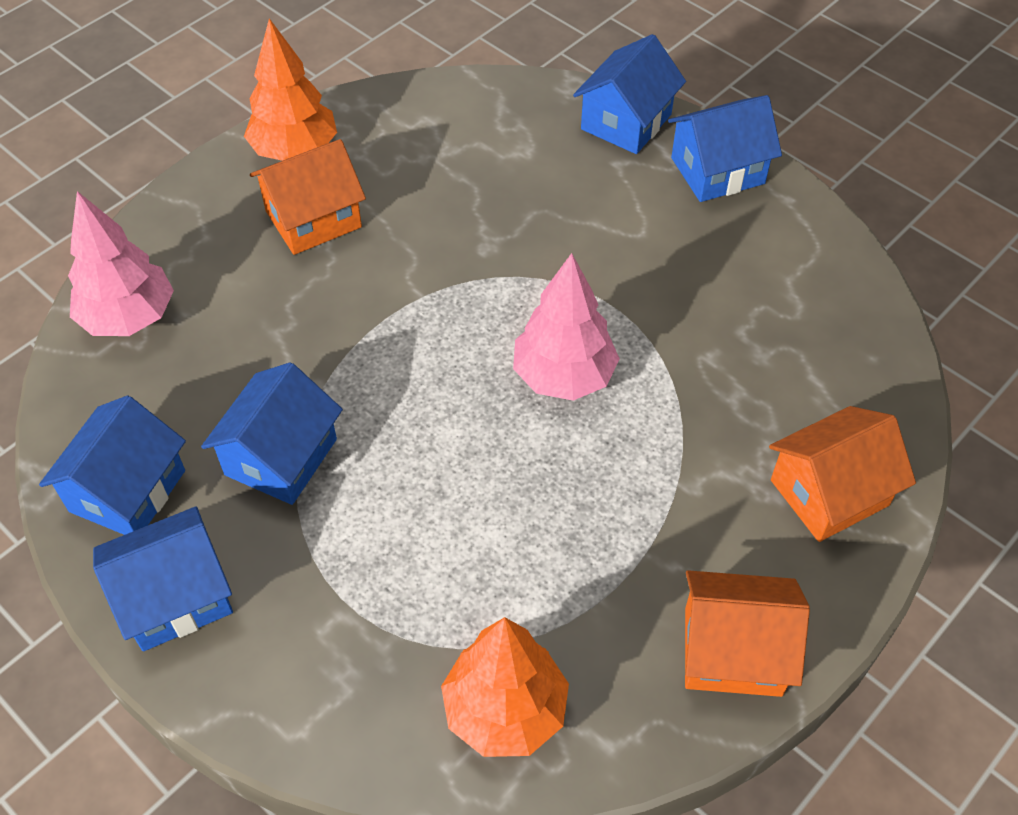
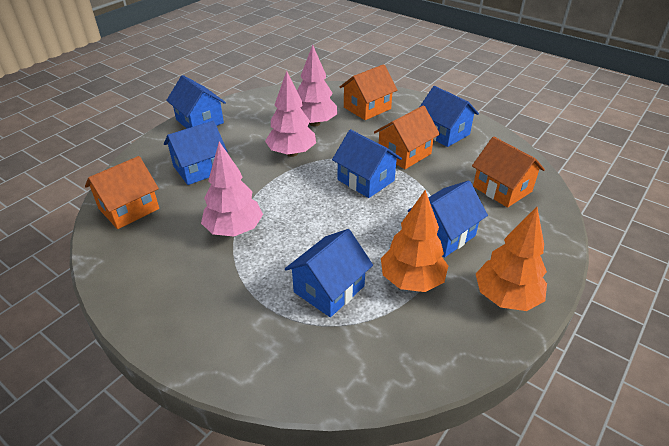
blue house: 5 -> 6
orange house: 3 -> 4
pink tree: 2 -> 3

